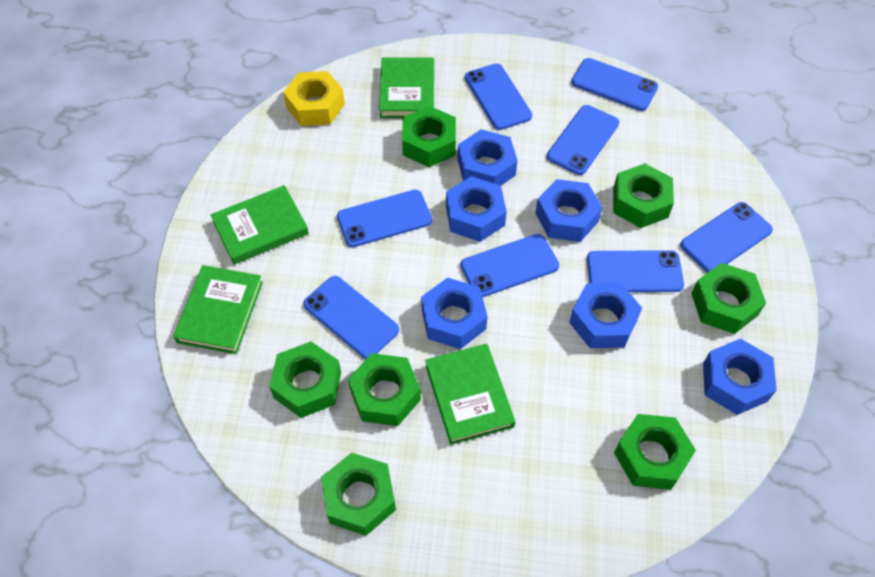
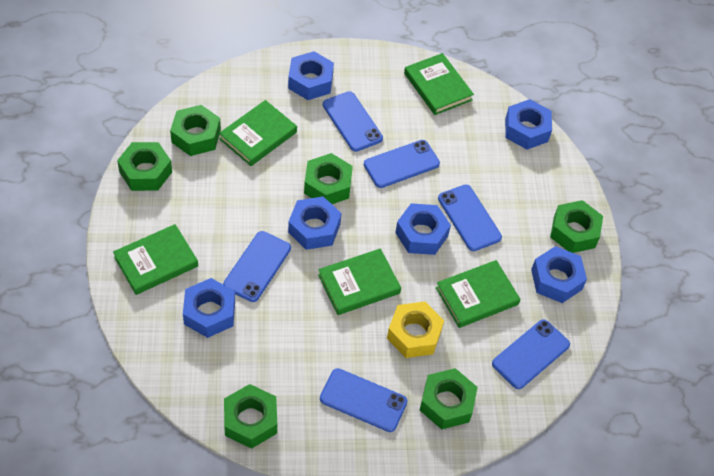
blue phone: 8 -> 6
green book: 4 -> 5
green nut: 7 -> 6

